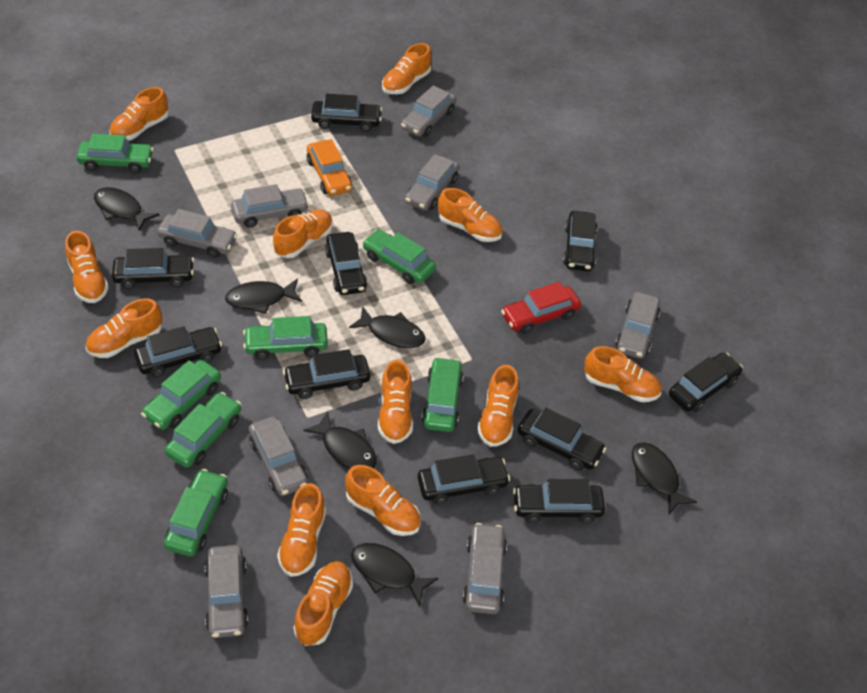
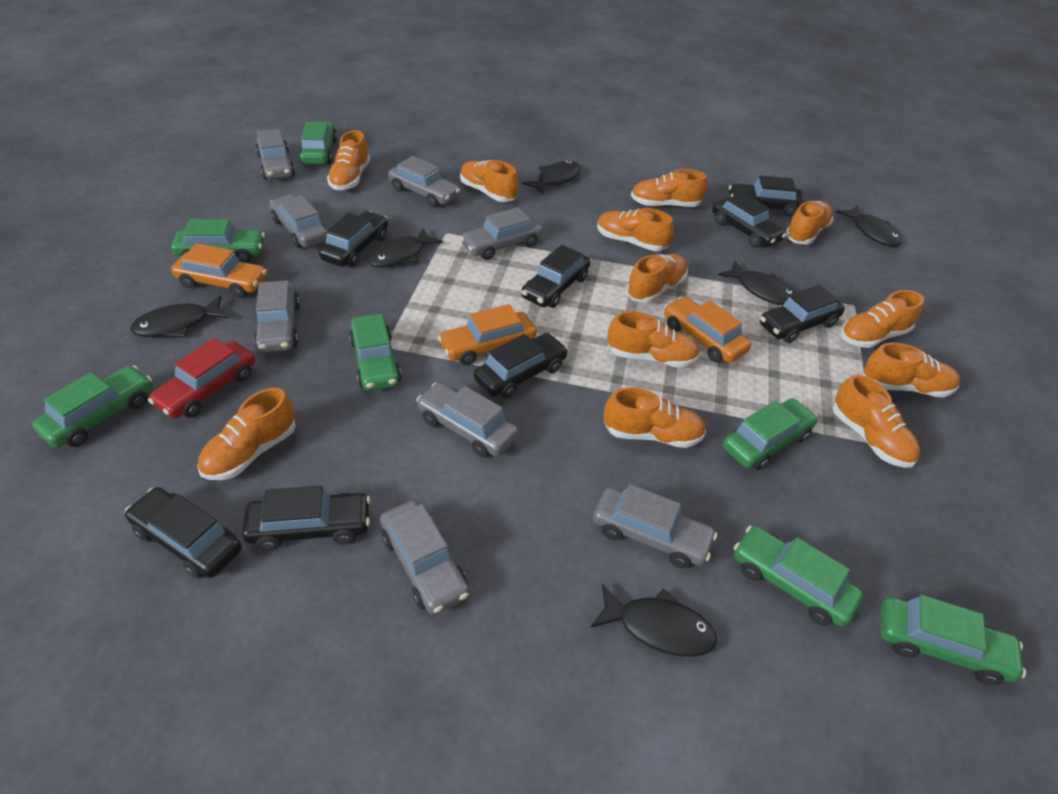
black car: 10 -> 8
orange car: 1 -> 3

